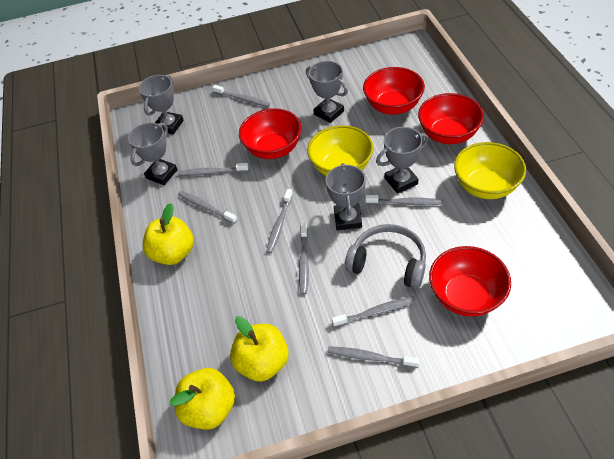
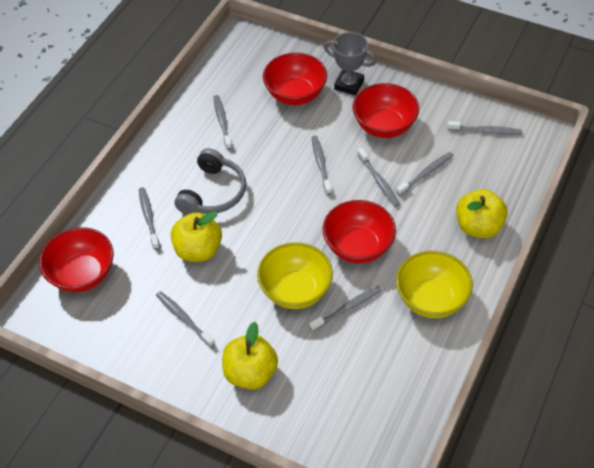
grey trophy: 5 -> 1

